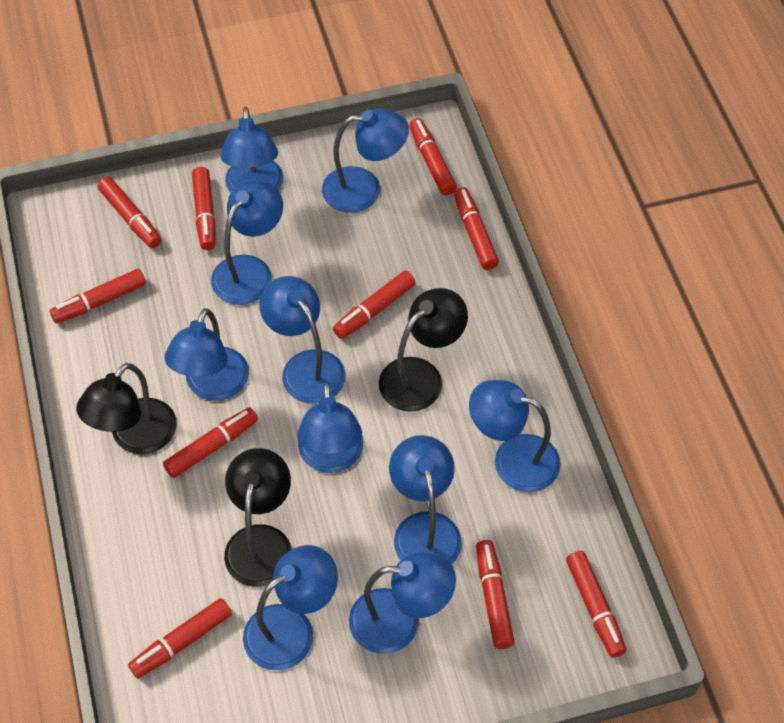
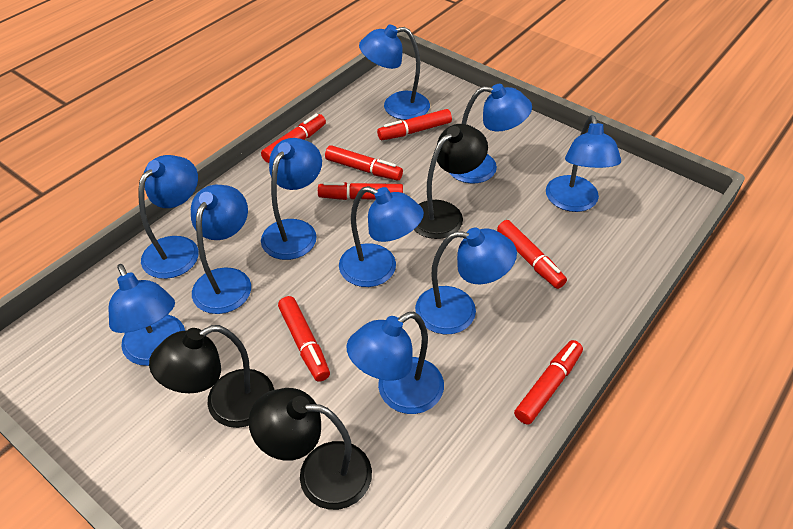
red marker: 10 -> 7

